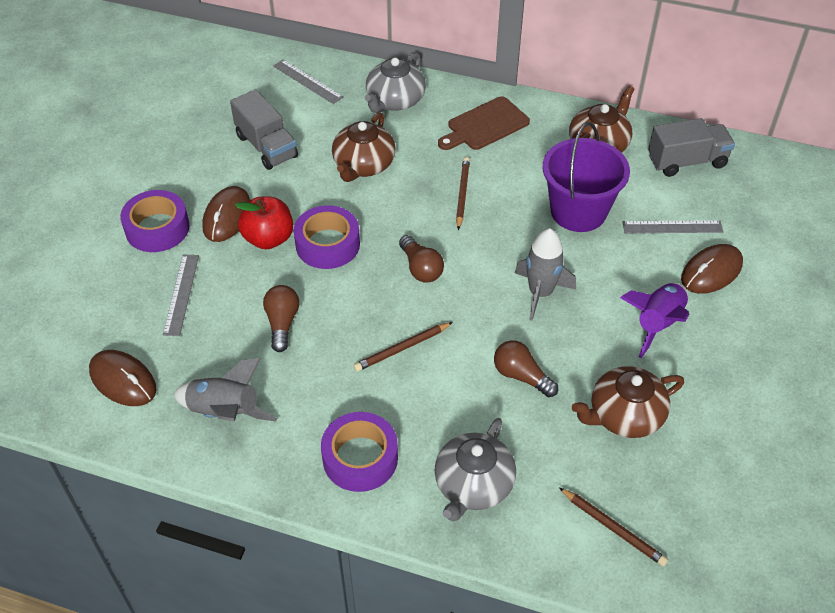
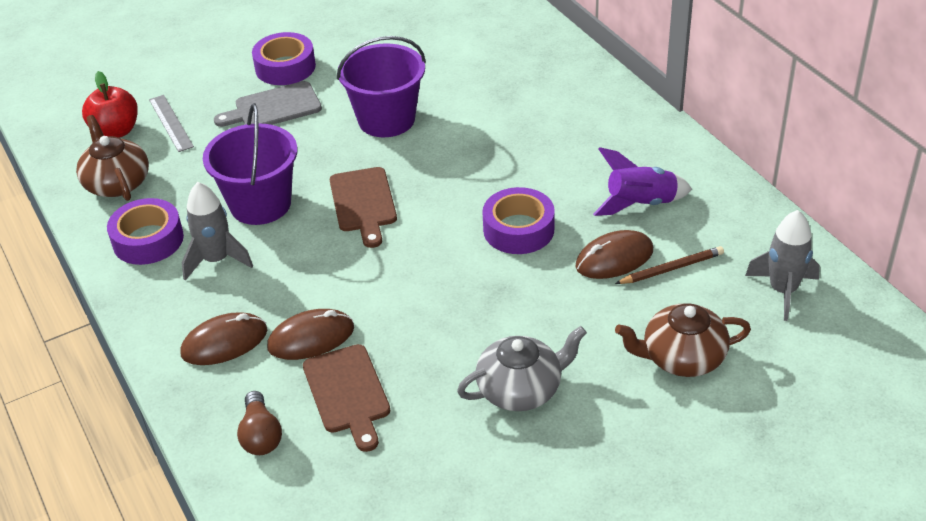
brown cutting board: 1 -> 2
brown light bulb: 3 -> 1
brown pencil: 3 -> 1
brown teapot: 3 -> 2
grey cutting board: 0 -> 1
grey ruler: 3 -> 1
grey teapot: 2 -> 1
grey truck: 2 -> 0
purple bucket: 1 -> 2

